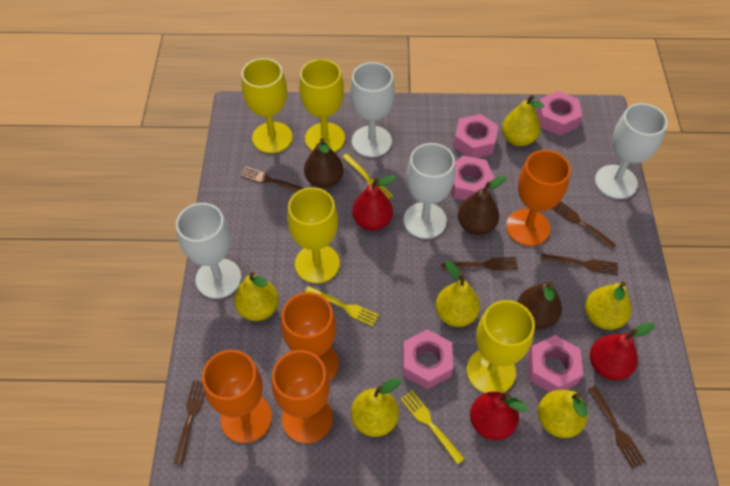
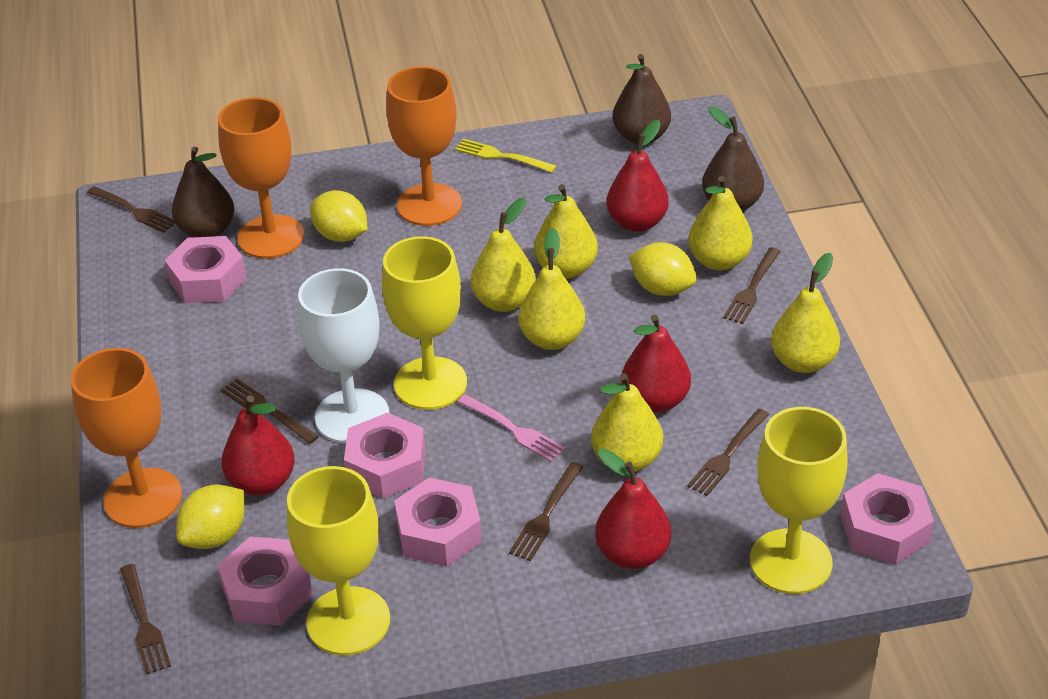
orange goblet: 4 -> 3
pink fork: 0 -> 1
red pear: 3 -> 4
white goblet: 4 -> 1
yellow fork: 3 -> 1
yellow goblet: 4 -> 3
yellow lemon: 0 -> 3

